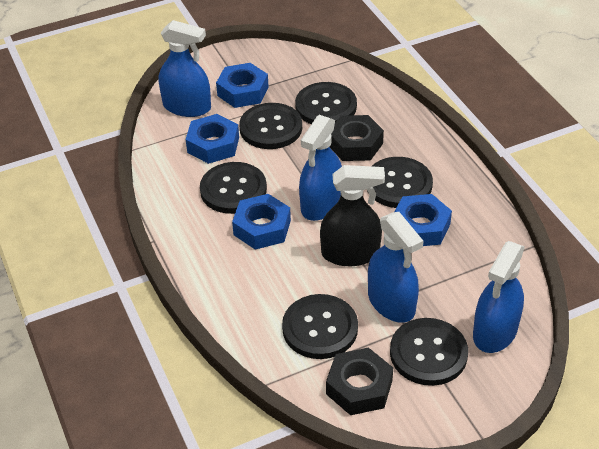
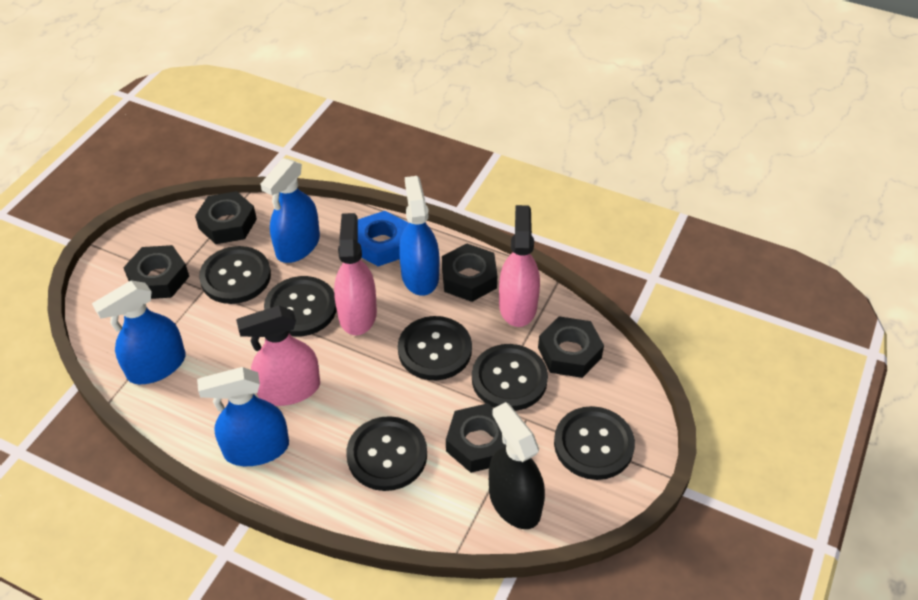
black nut: 2 -> 5
blue nut: 4 -> 1
pink spray bottle: 0 -> 3

